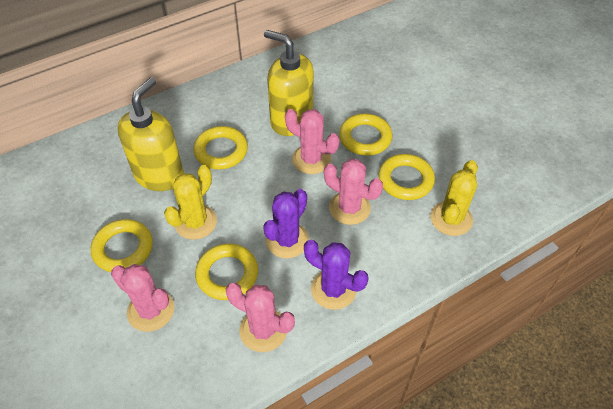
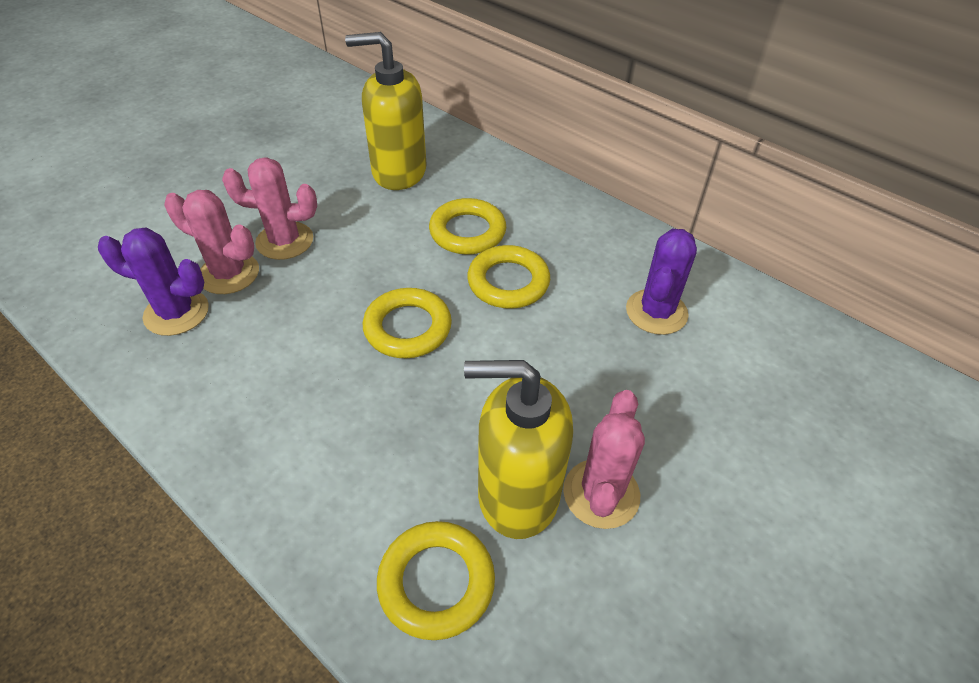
pink cactus: 4 -> 3
yellow cactus: 2 -> 0
yellow ring: 5 -> 4

